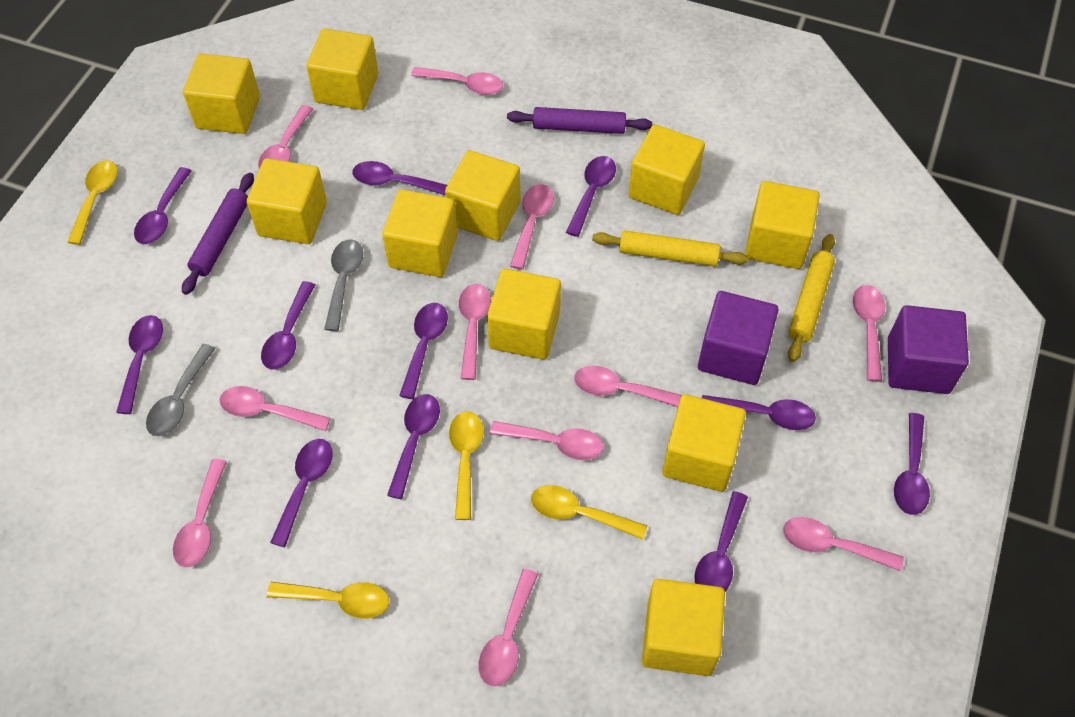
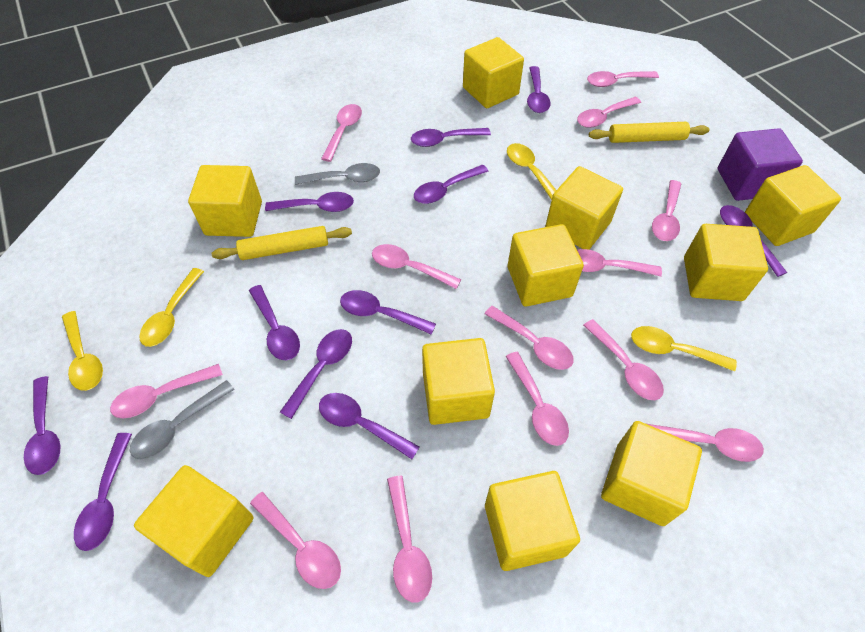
pink spoon: 11 -> 13
purple cube: 2 -> 1
purple rolling pin: 2 -> 0

